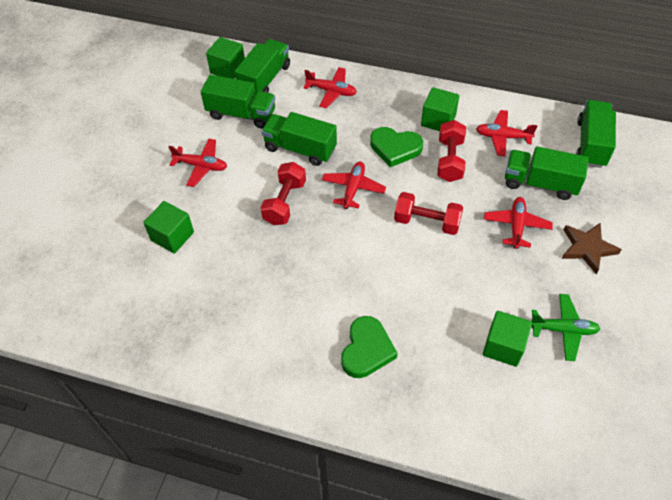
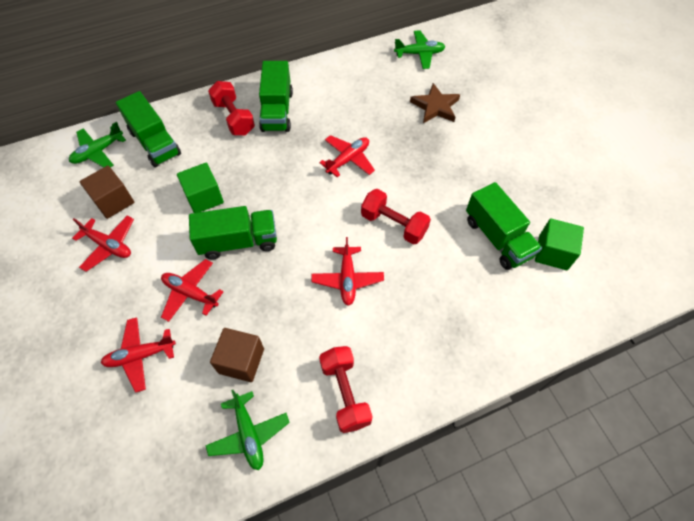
brown cube: 0 -> 2
green cube: 4 -> 2
green heart: 2 -> 0
green plane: 1 -> 3
green truck: 5 -> 4

